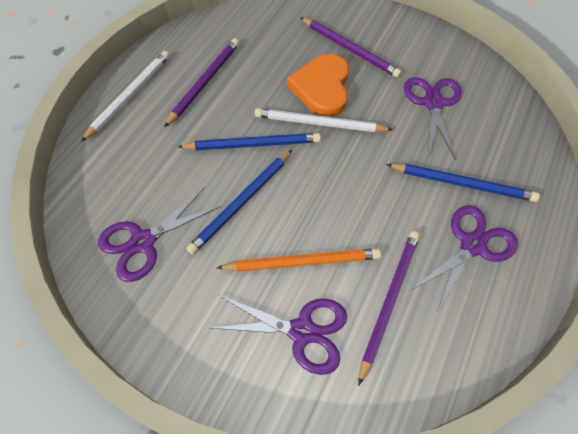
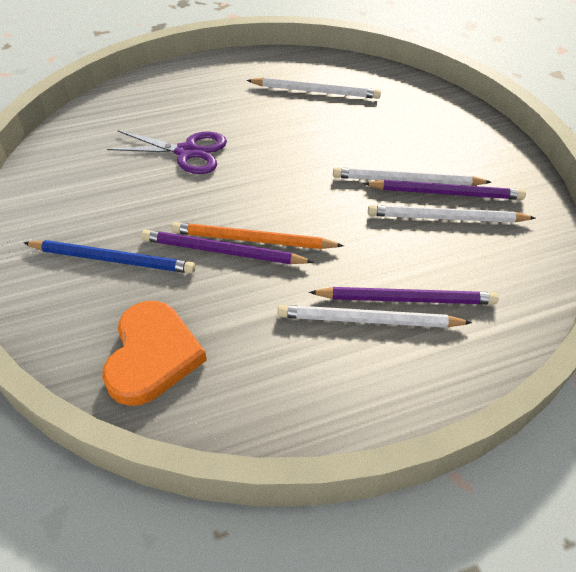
blue pencil: 3 -> 1
purple scissors: 4 -> 1
white pencil: 2 -> 4

